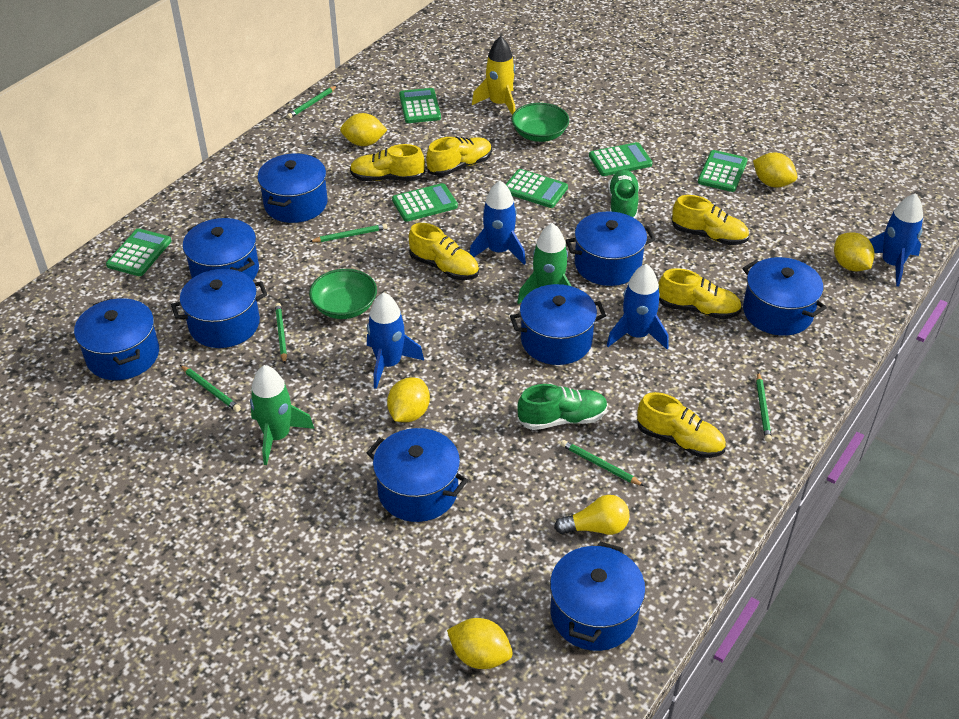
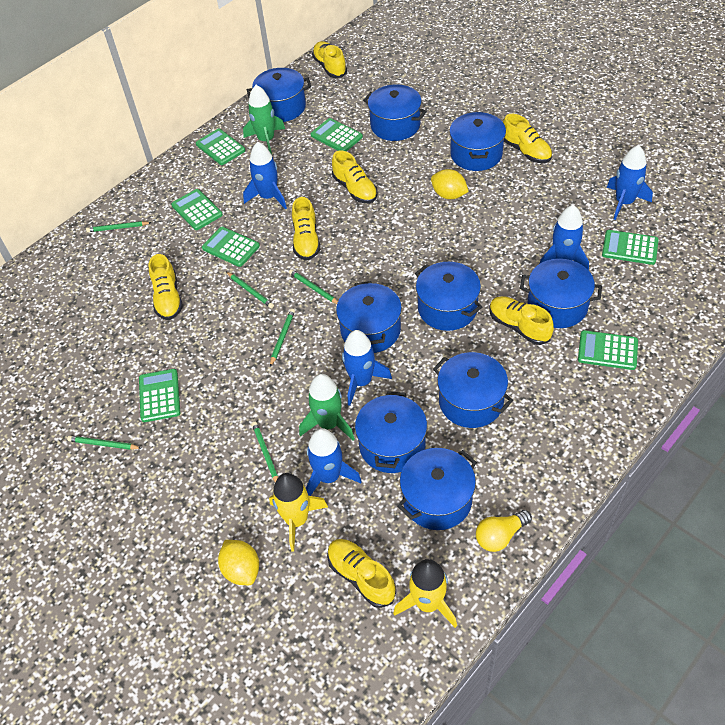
blue rocket: 4 -> 5
green bowl: 2 -> 0
green calculator: 6 -> 7
green shoe: 2 -> 0
yellow lemon: 5 -> 2
yellow rocket: 1 -> 2
yellow shoe: 6 -> 7

